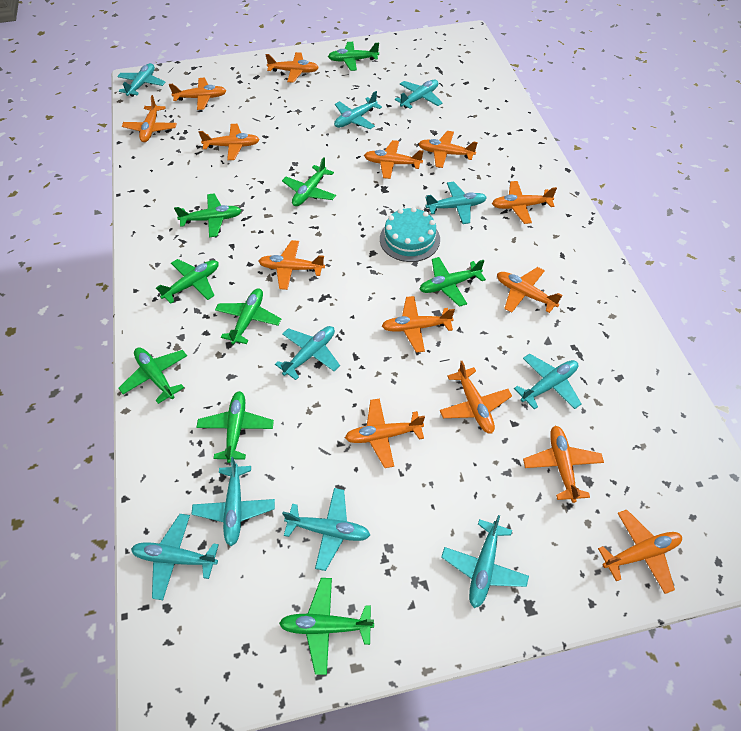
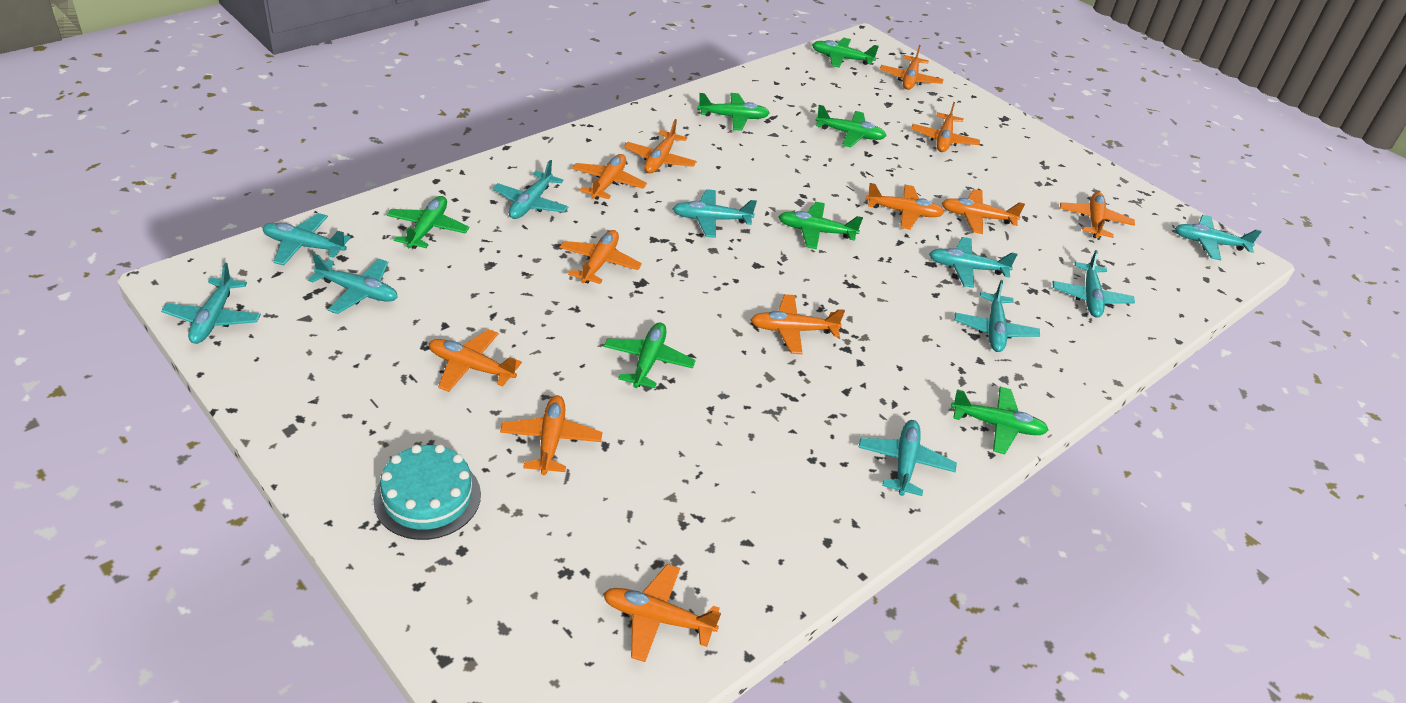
green plane: 9 -> 7
orange plane: 14 -> 12

